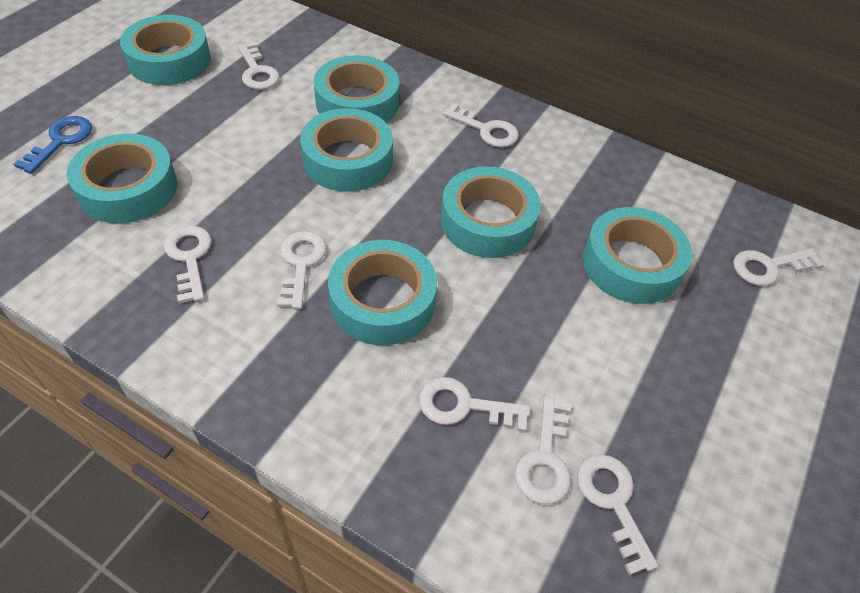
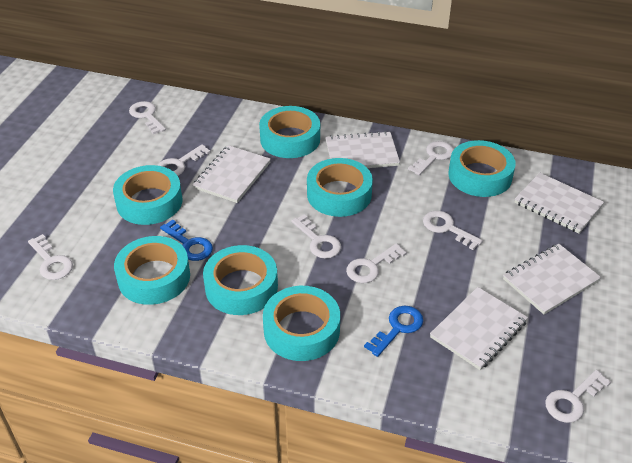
blue key: 1 -> 2
white notebook: 0 -> 5

